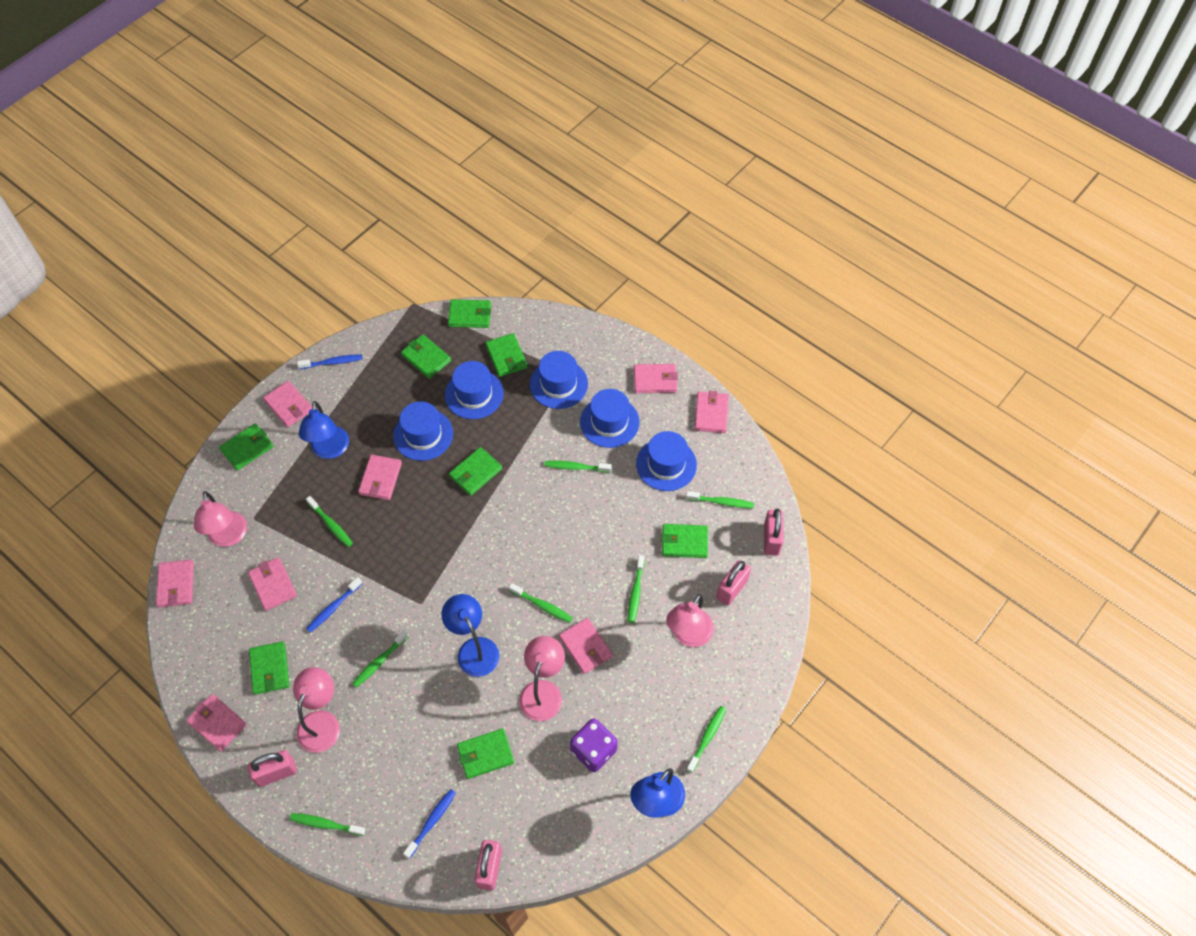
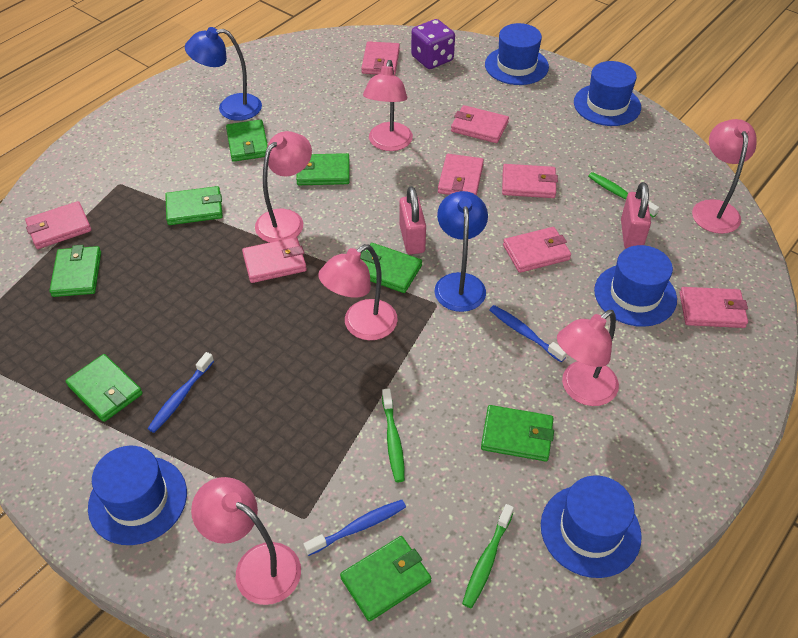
blue lamp: 3 -> 2
green toothbrush: 8 -> 3
pink lamp: 4 -> 6
pink padlock: 4 -> 2

